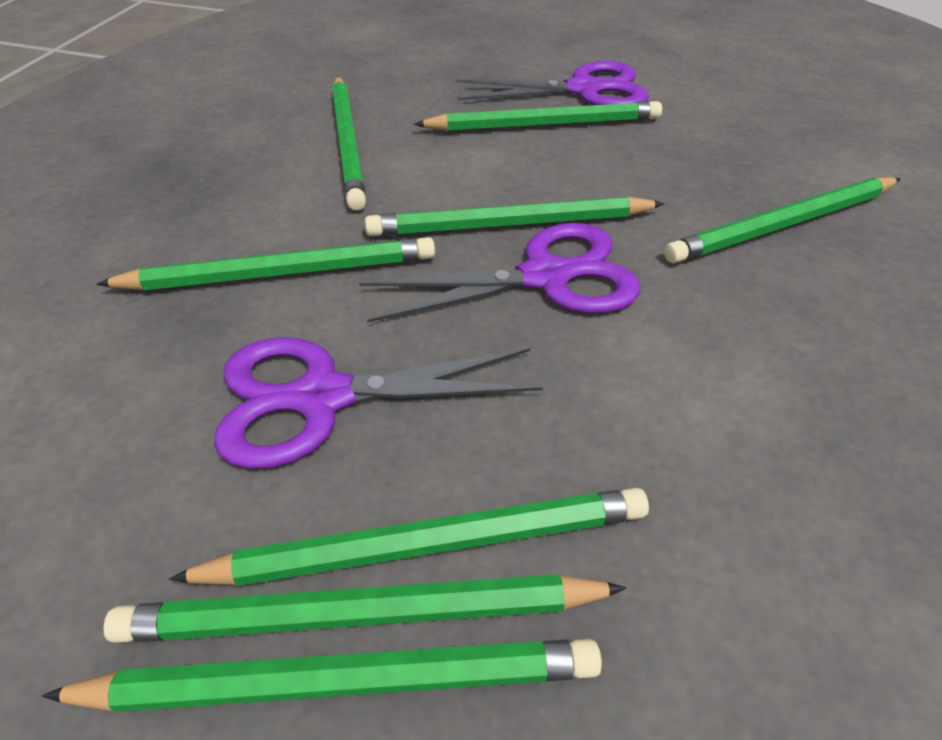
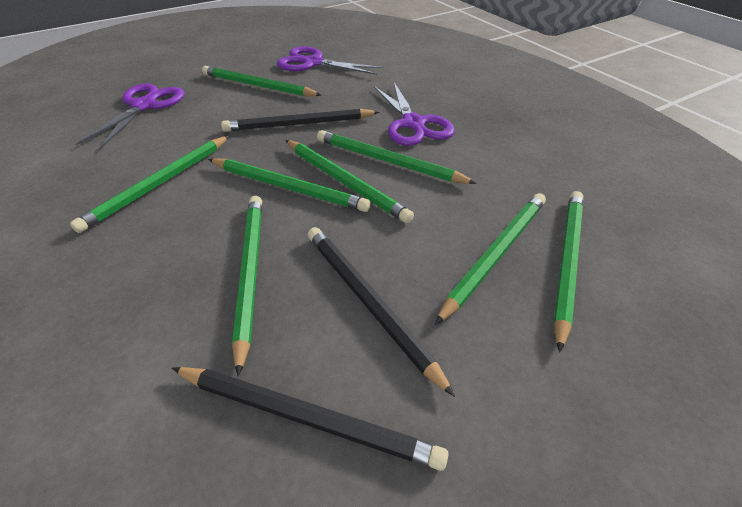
black pencil: 0 -> 3

